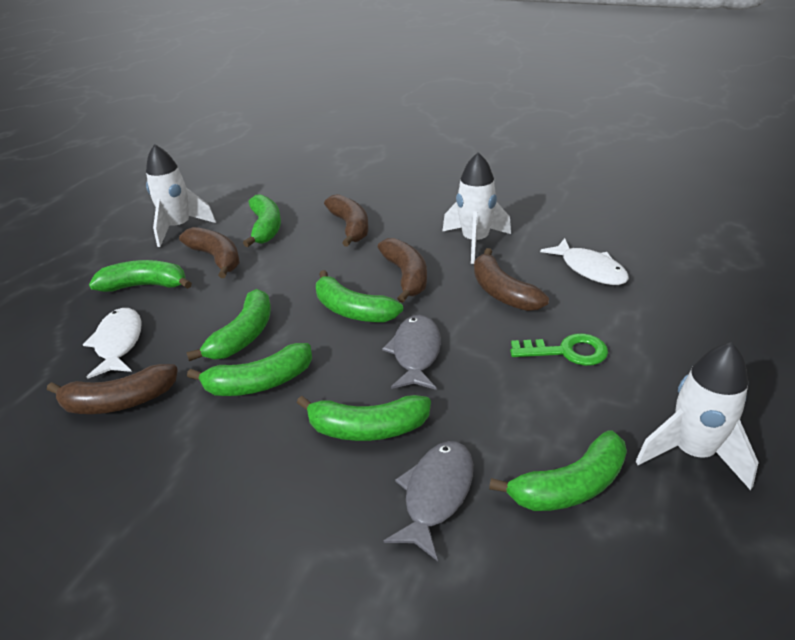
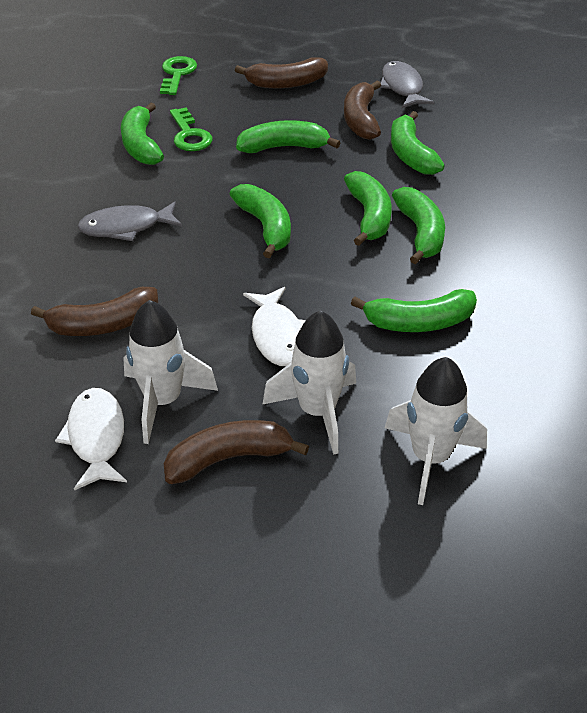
brown banana: 5 -> 4
green key: 1 -> 2

